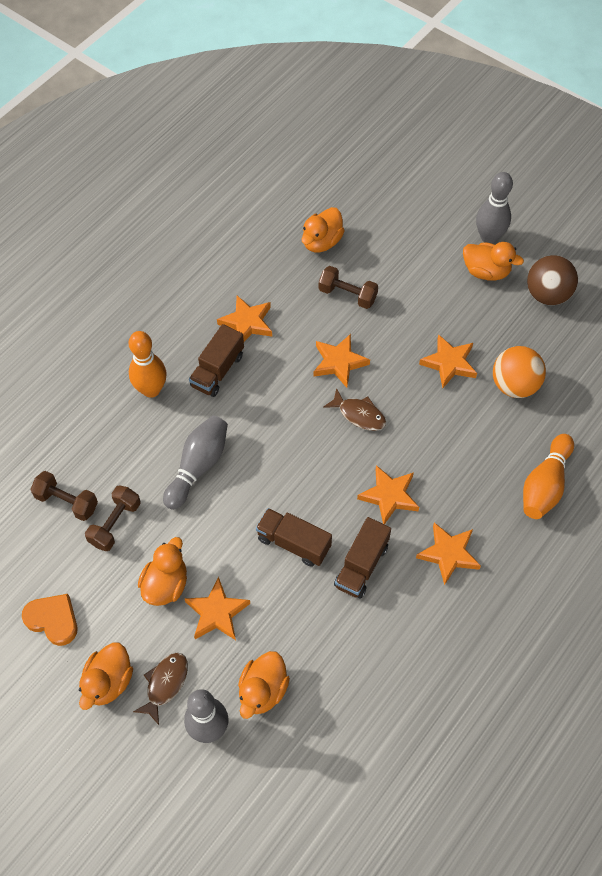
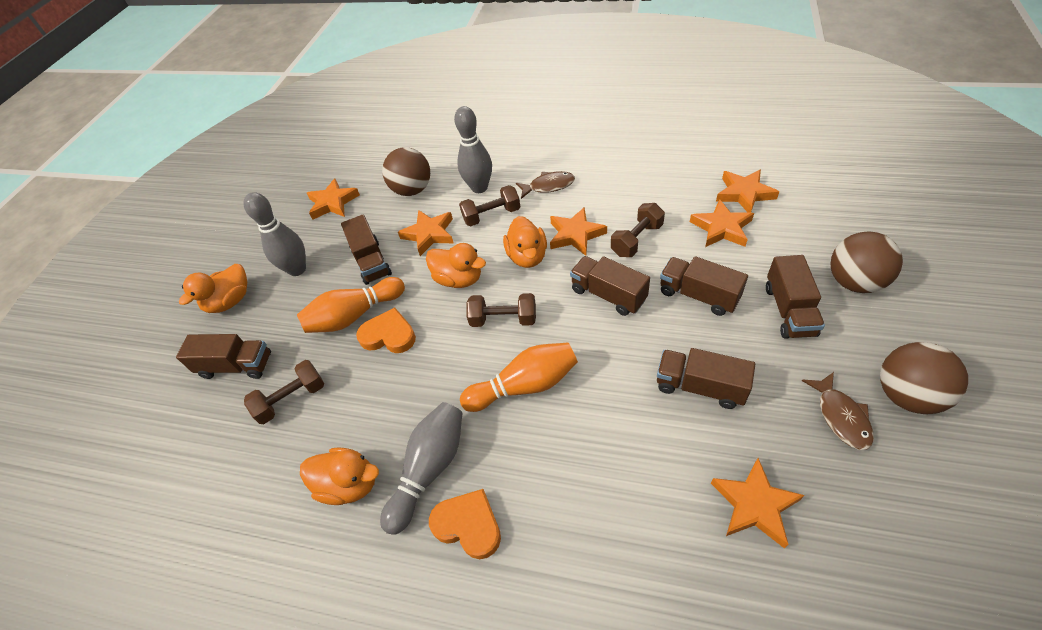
brown ball: 1 -> 3
brown dumbbell: 3 -> 4
brown truck: 3 -> 6
orange ball: 1 -> 0
orange duck: 5 -> 4
orange heart: 1 -> 2

